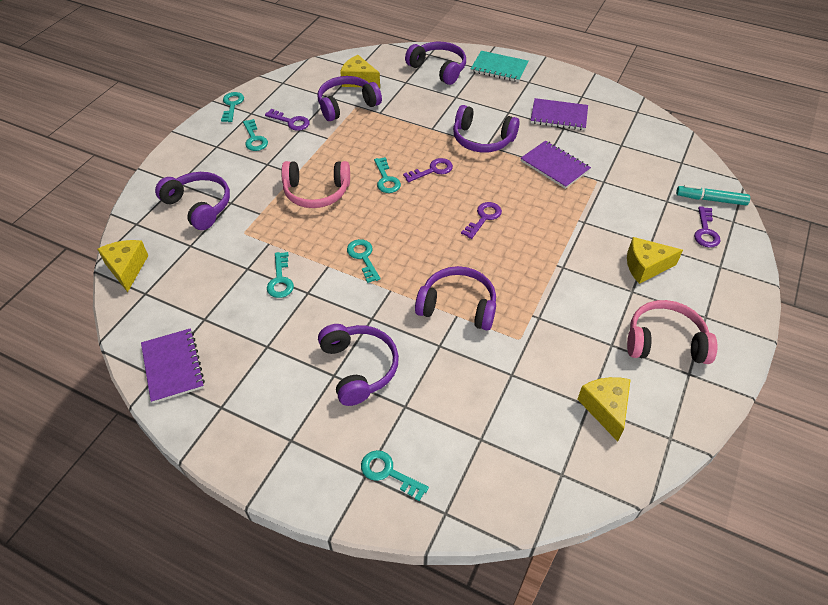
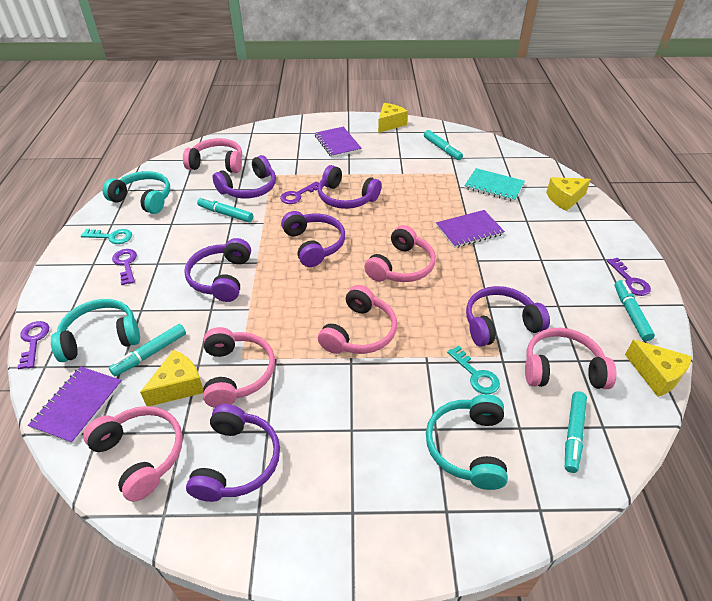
pink headphones: 2 -> 6
turquoise headphones: 0 -> 3
turquoise key: 6 -> 2
turquoise marker: 1 -> 5

